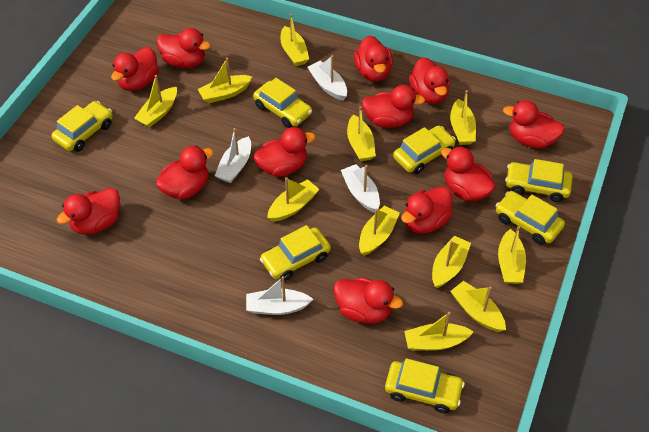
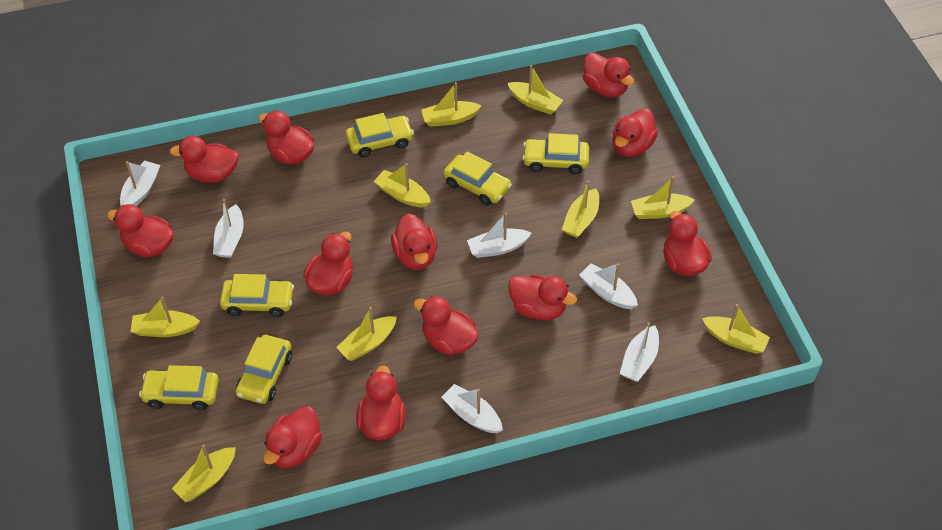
white boat: 4 -> 6
yellow boat: 11 -> 9
yellow car: 7 -> 6

